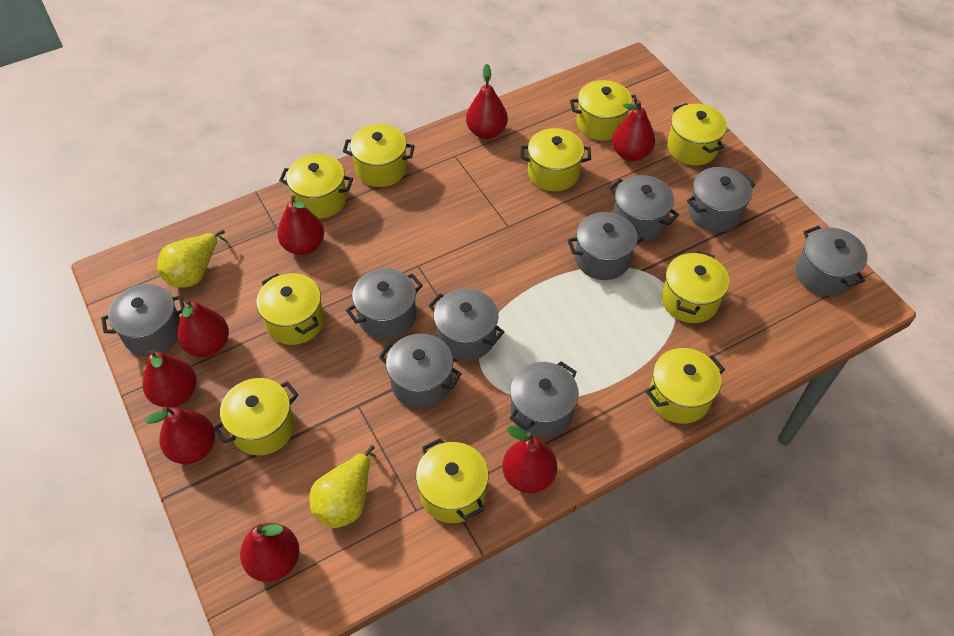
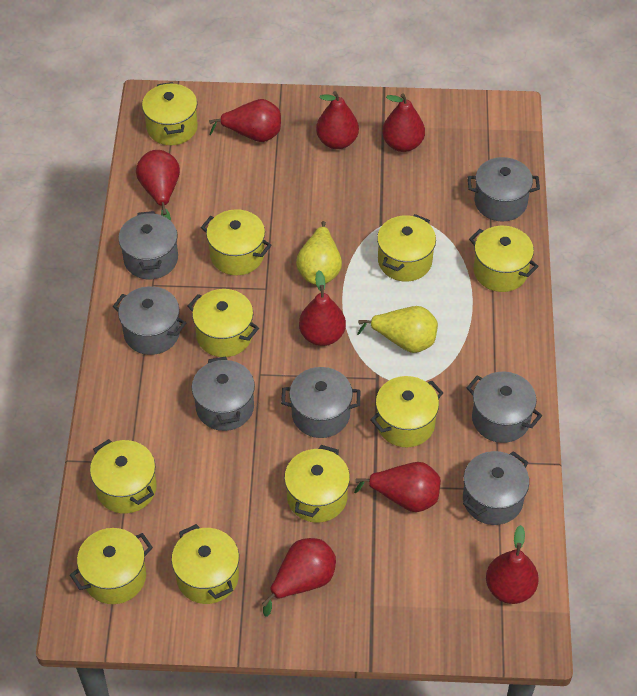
grey pot: 9 -> 7

